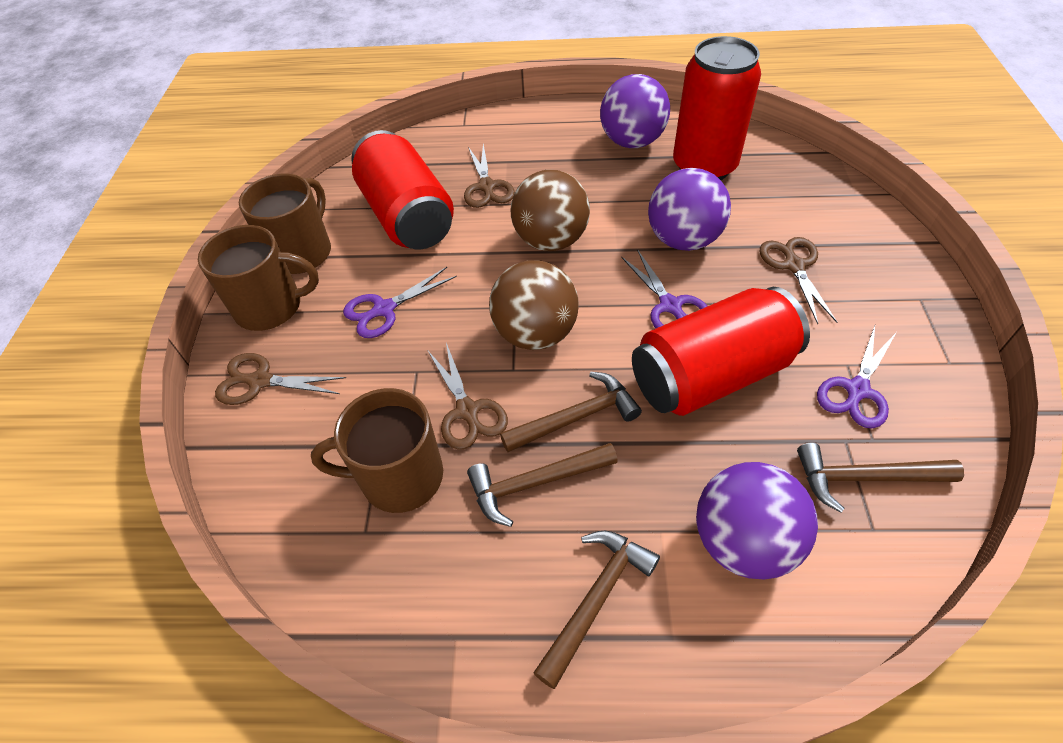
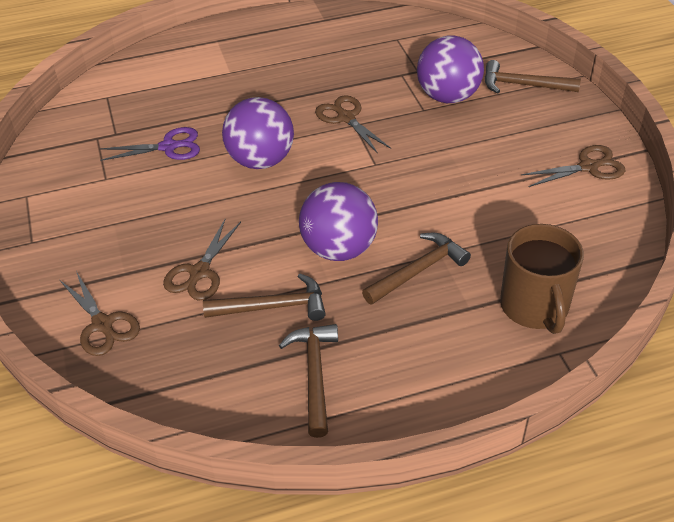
brown ball: 2 -> 0
brown mug: 3 -> 1
purple scissors: 3 -> 1
red can: 3 -> 0

